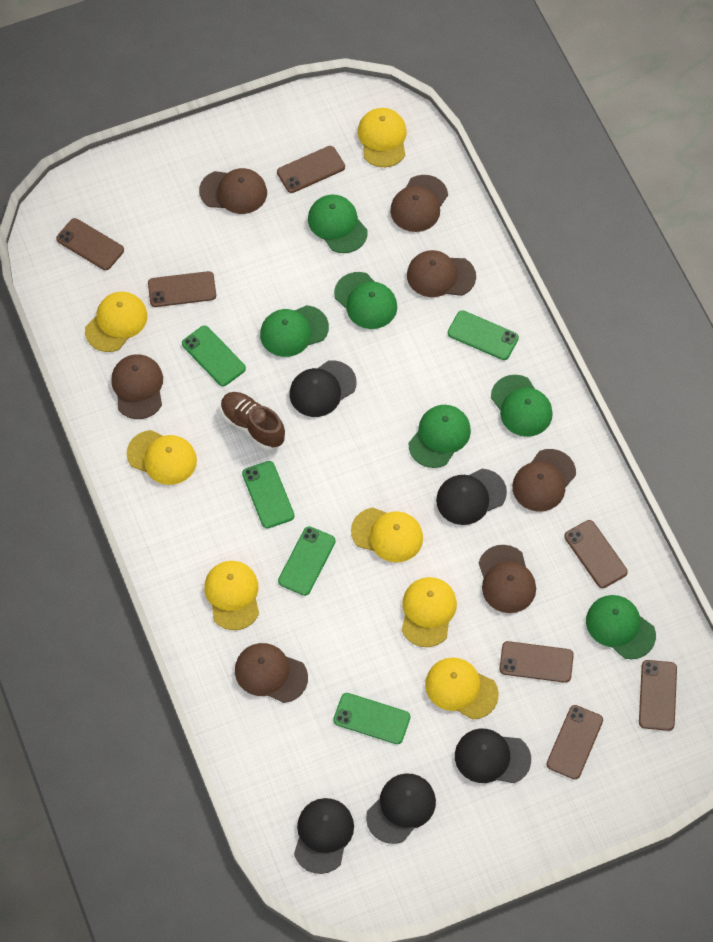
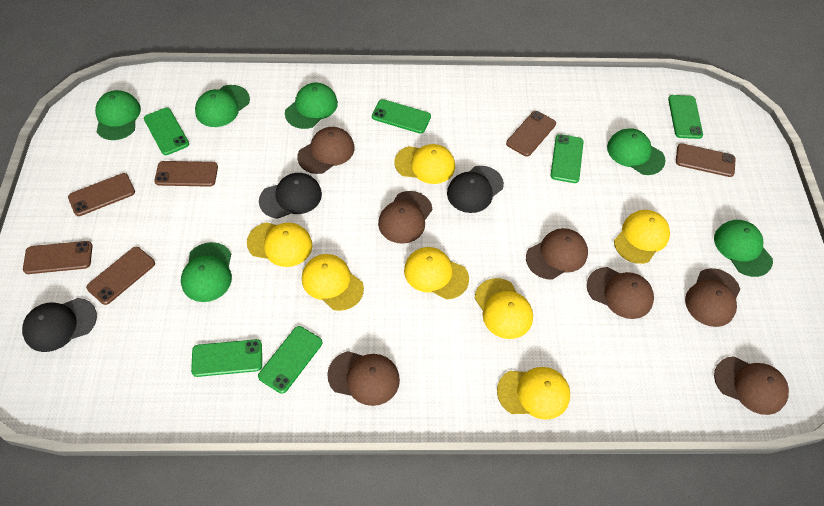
black cap: 5 -> 3
brown phone: 7 -> 6
brown shoe: 1 -> 0
green phone: 5 -> 6

